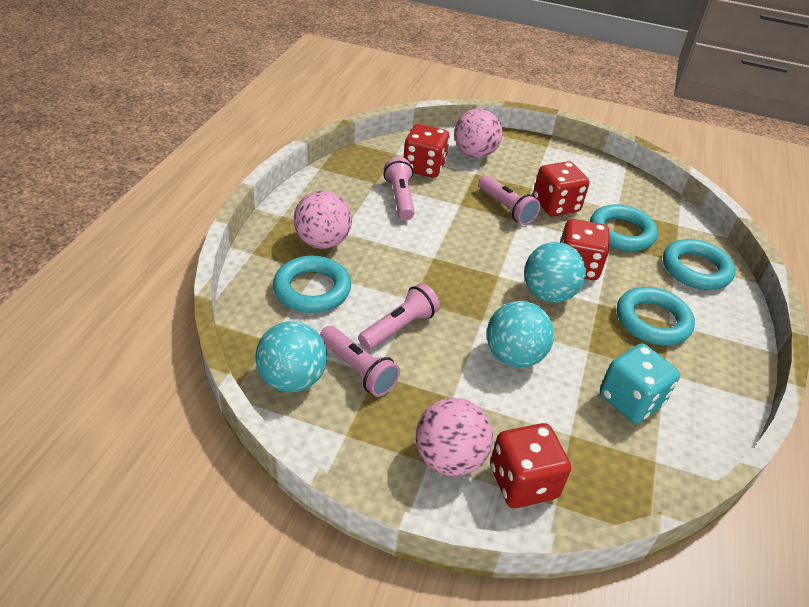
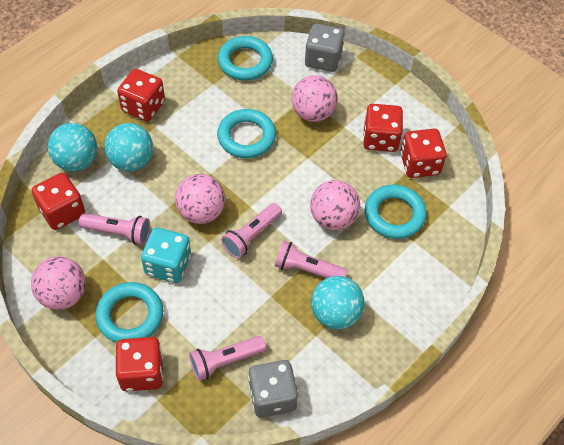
grey dice: 0 -> 2
pink ball: 3 -> 4
red dice: 4 -> 5

